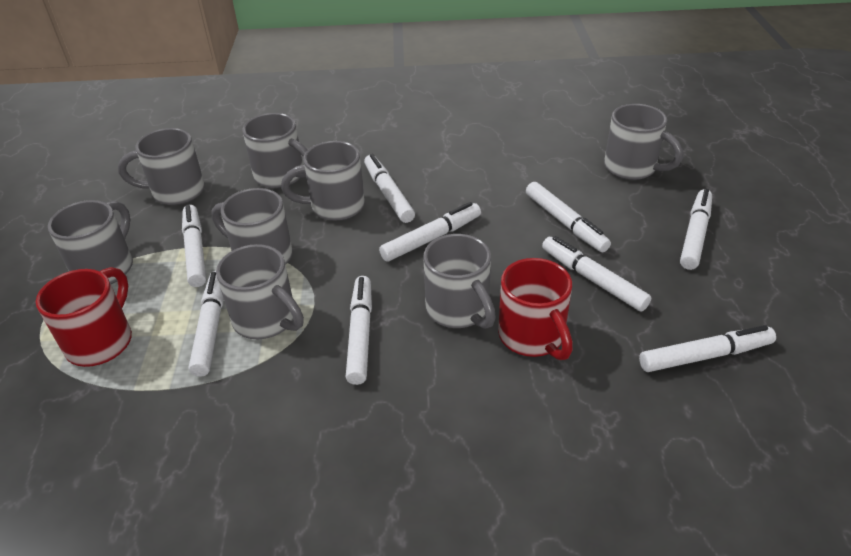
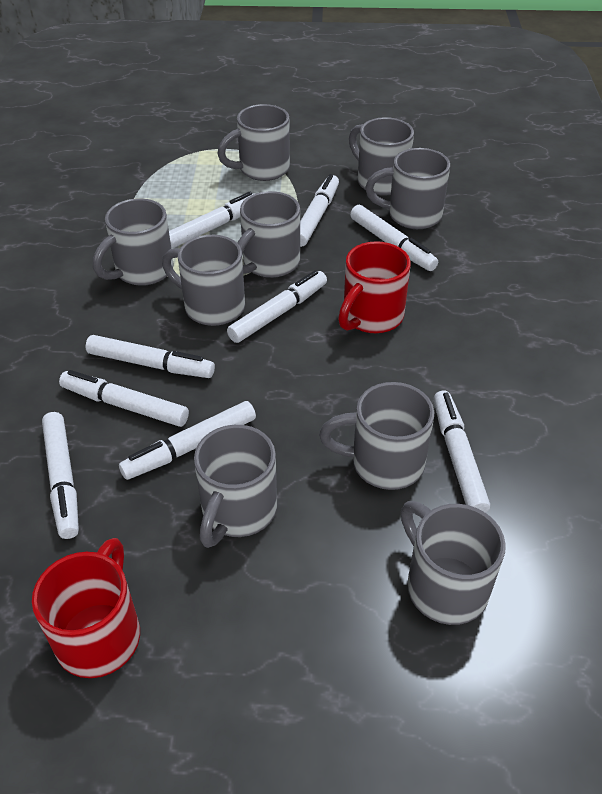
grey mug: 8 -> 9

